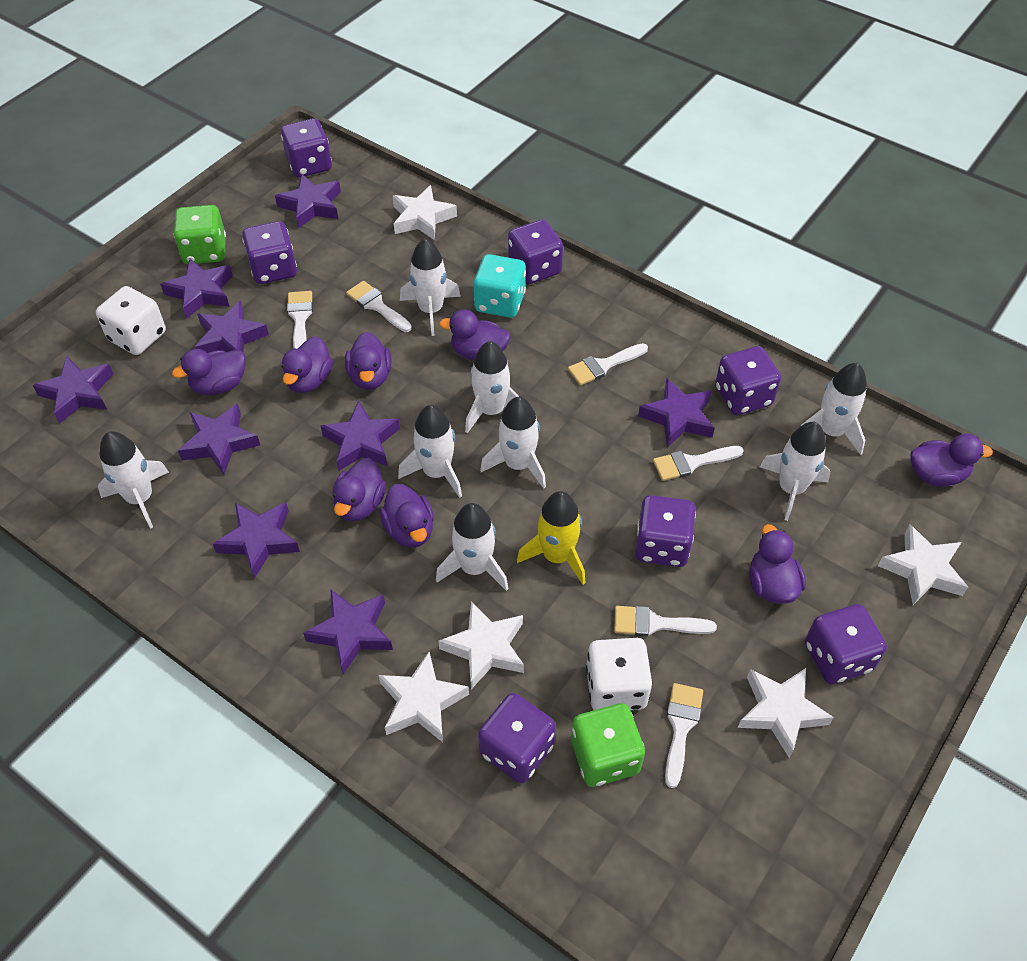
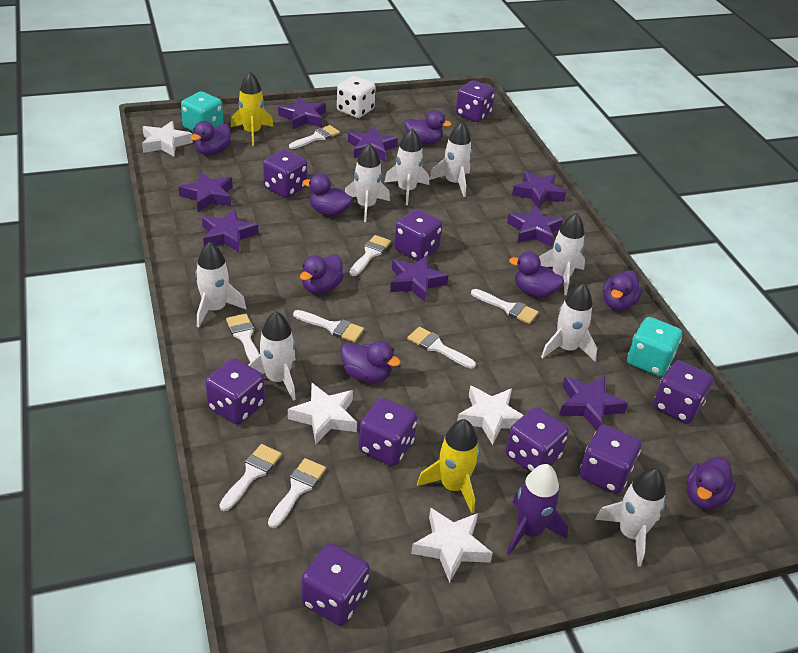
green dice: 2 -> 0
purple dice: 7 -> 9
purple rocket: 0 -> 1
purple star: 9 -> 8
turquoise dice: 1 -> 2
white brush: 6 -> 8
white dice: 2 -> 1
white star: 5 -> 4
yellow rocket: 1 -> 2

